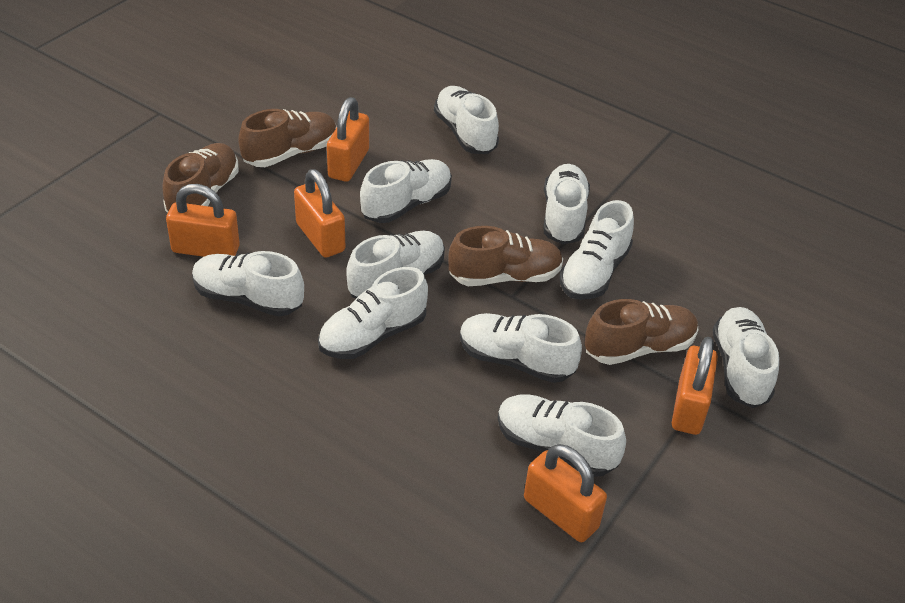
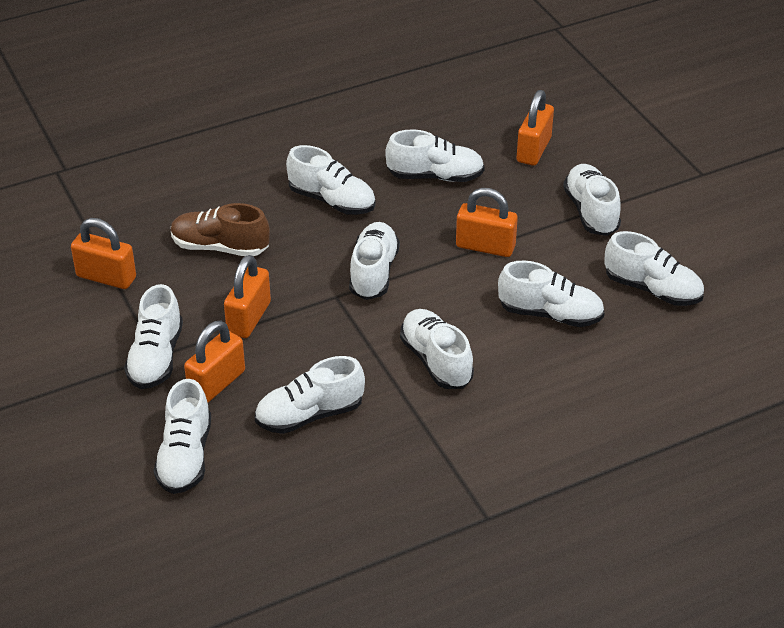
brown shoe: 4 -> 1

